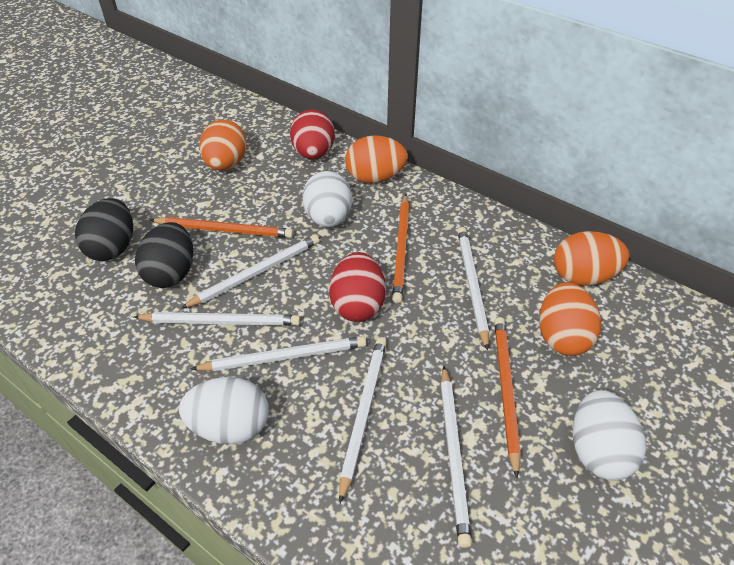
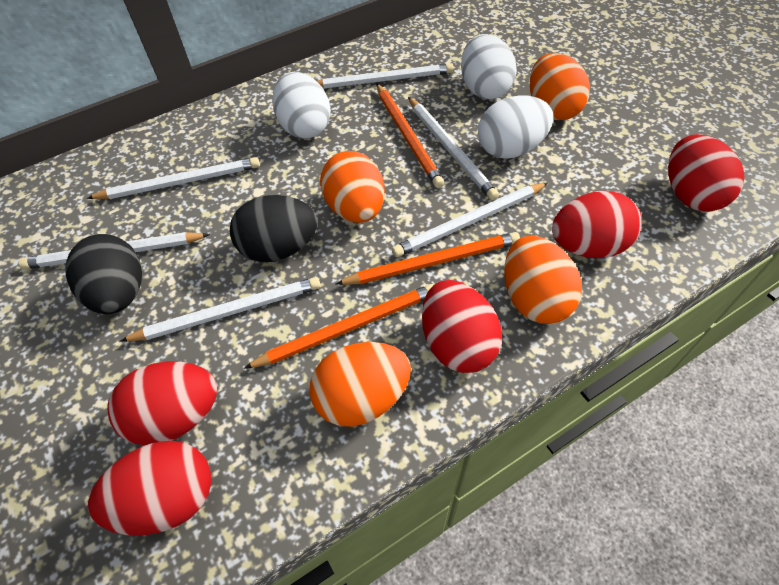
red egg: 2 -> 5

